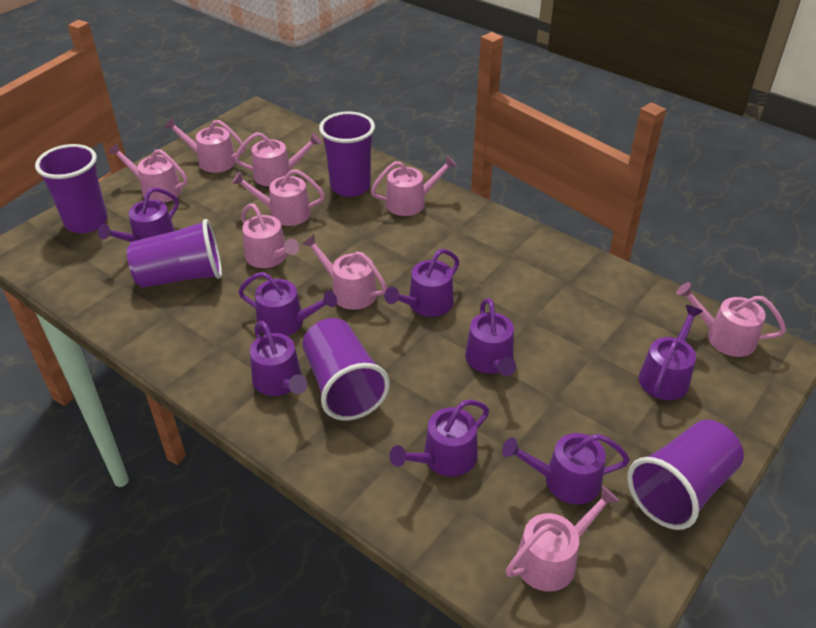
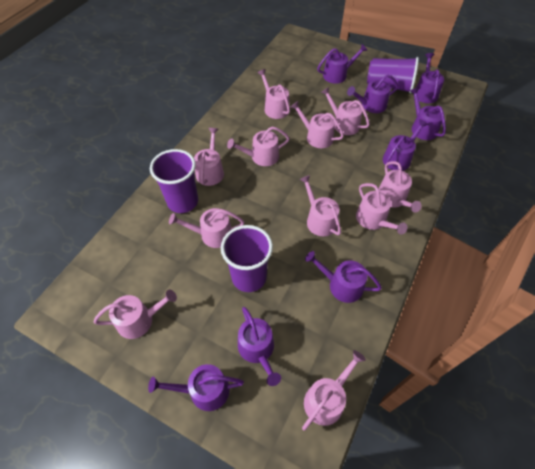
pink watering can: 9 -> 11
purple cup: 5 -> 3

